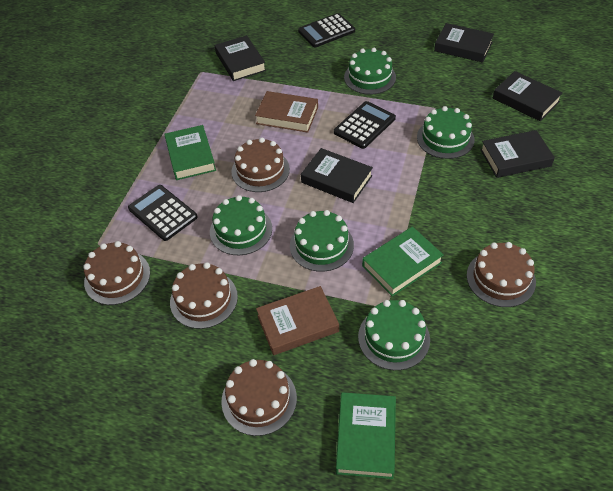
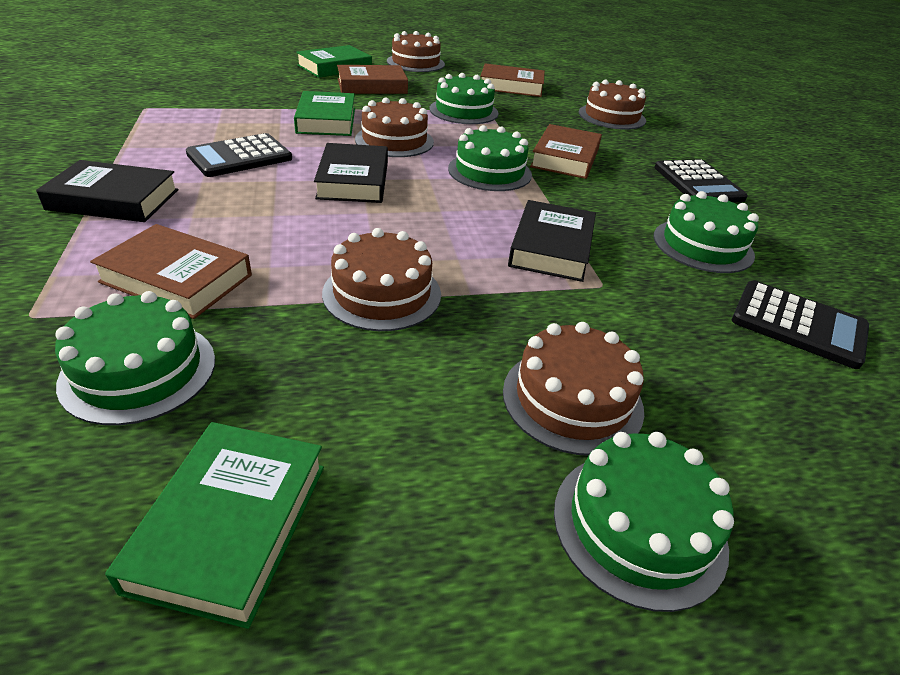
black book: 5 -> 3
brown book: 2 -> 4

